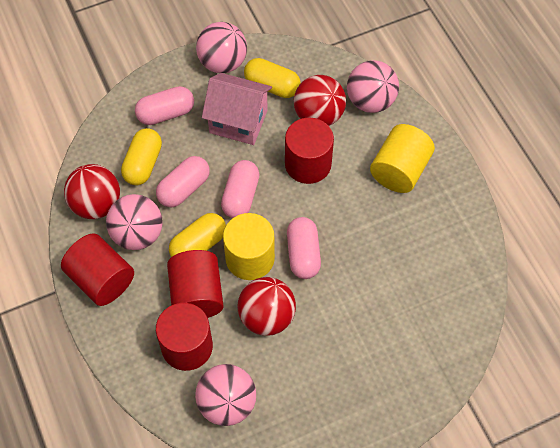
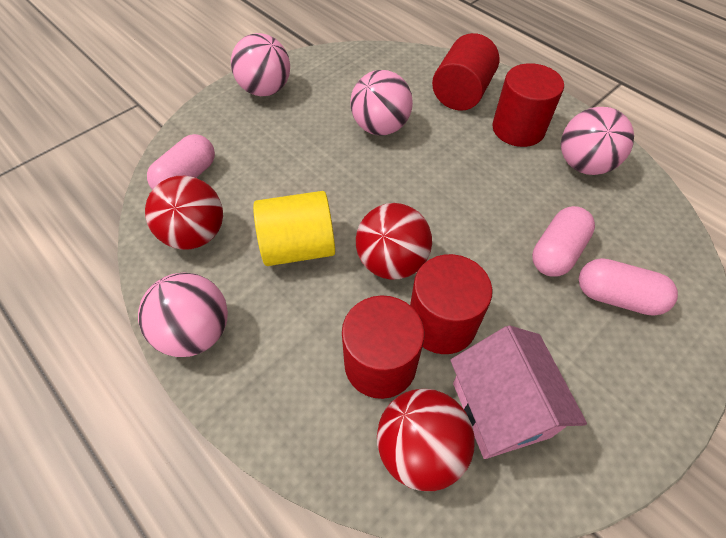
pink capsule: 4 -> 3
yellow capsule: 3 -> 0
yellow cylinder: 2 -> 1

